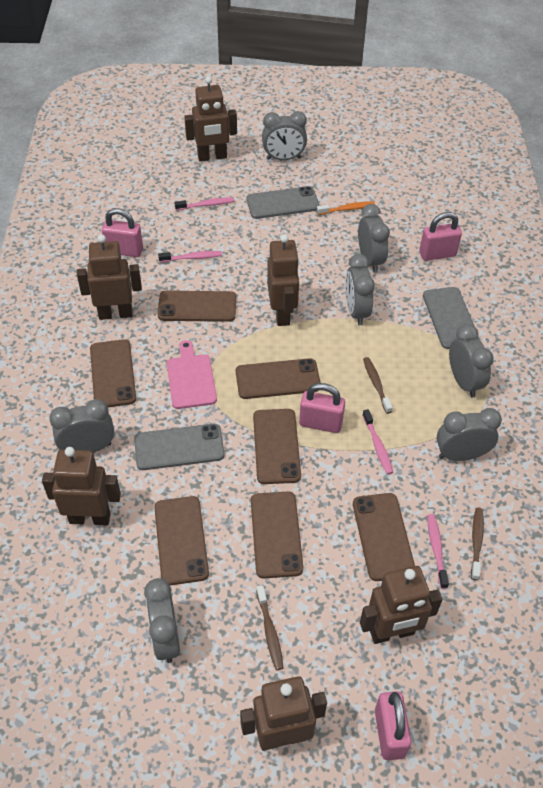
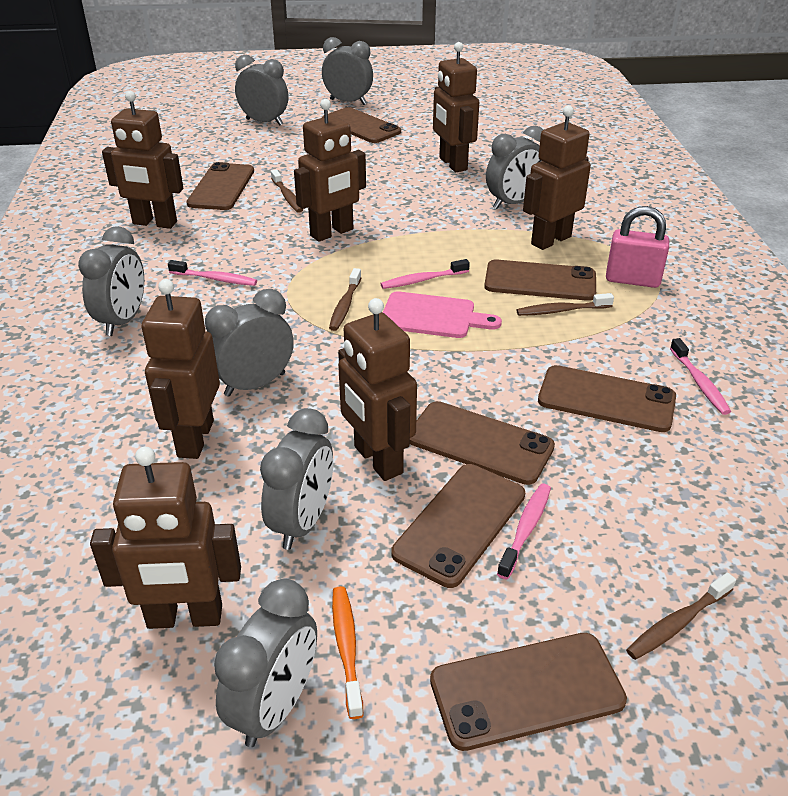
brown robot: 6 -> 7
brown toothbrush: 3 -> 4
grey phone: 3 -> 0
pink padlock: 4 -> 1

